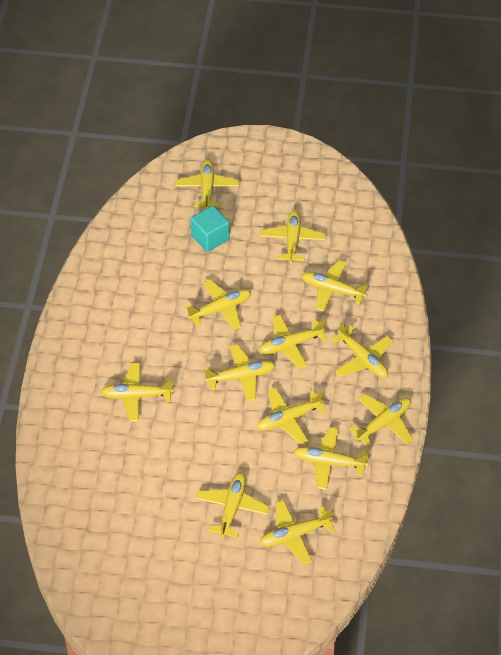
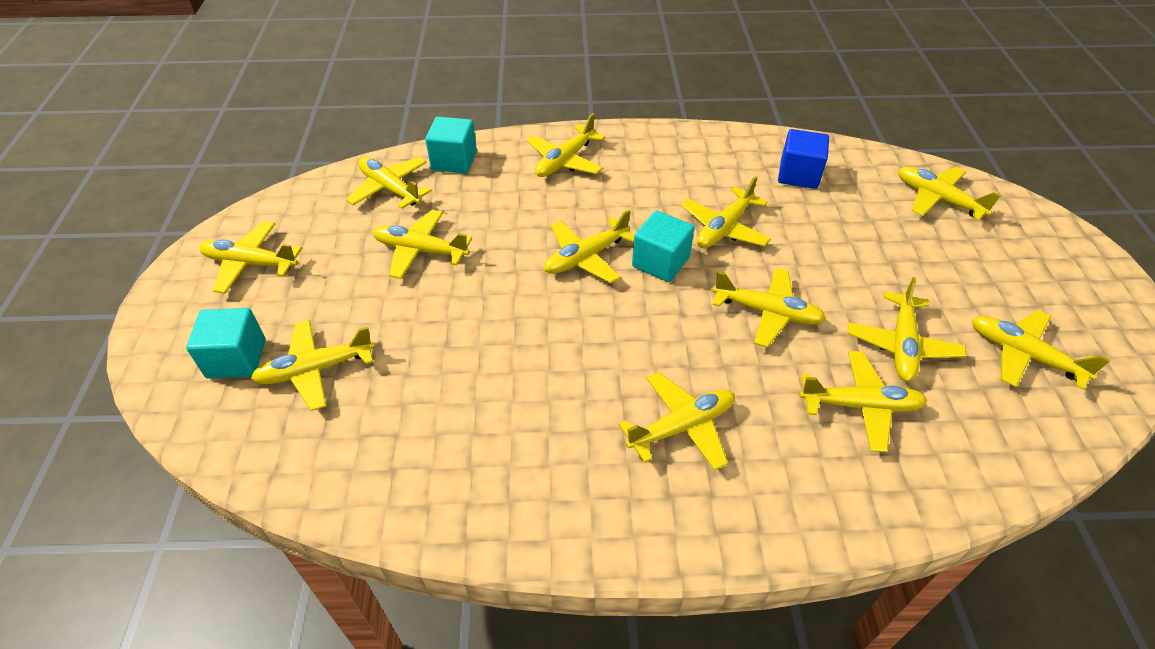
blue cube: 0 -> 1
turquoise cube: 1 -> 3

